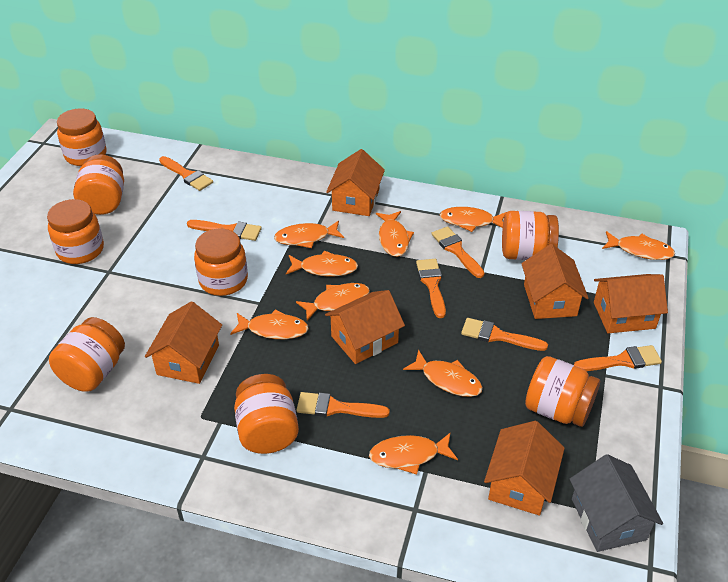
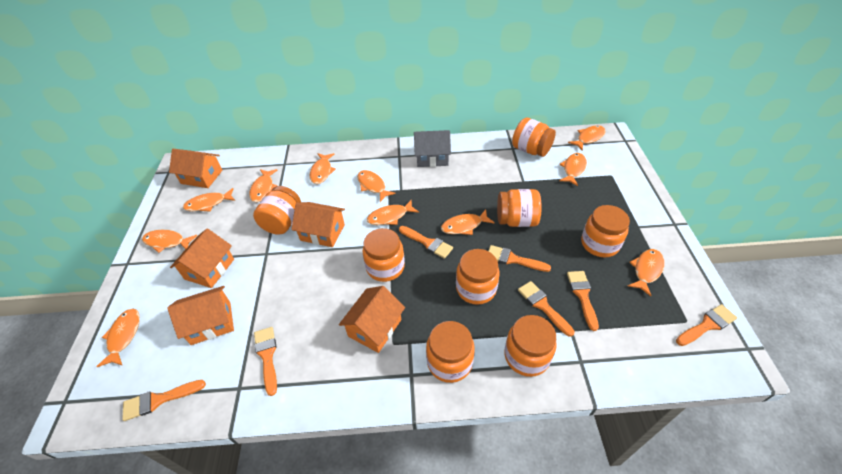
orange fish: 9 -> 11
orange house: 6 -> 5

